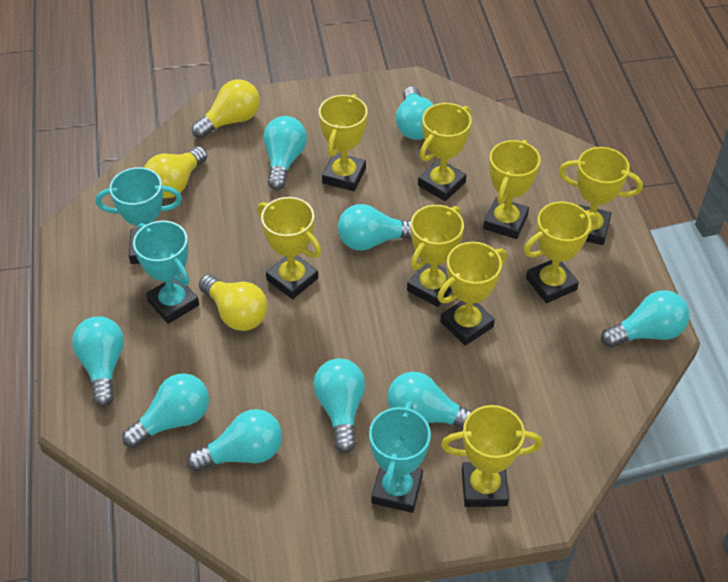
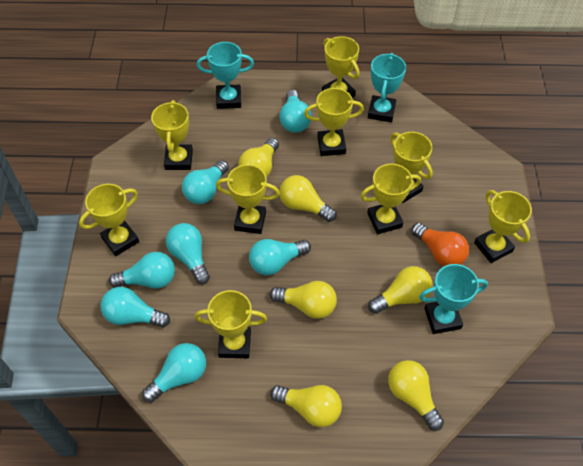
orange light bulb: 0 -> 1
turquoise light bulb: 9 -> 7
yellow light bulb: 3 -> 6

